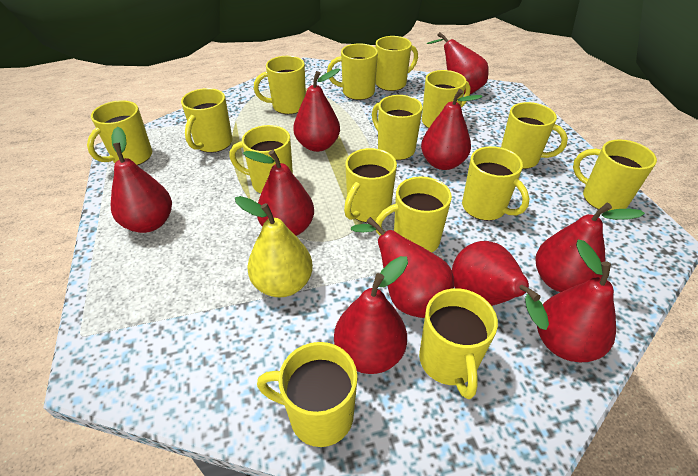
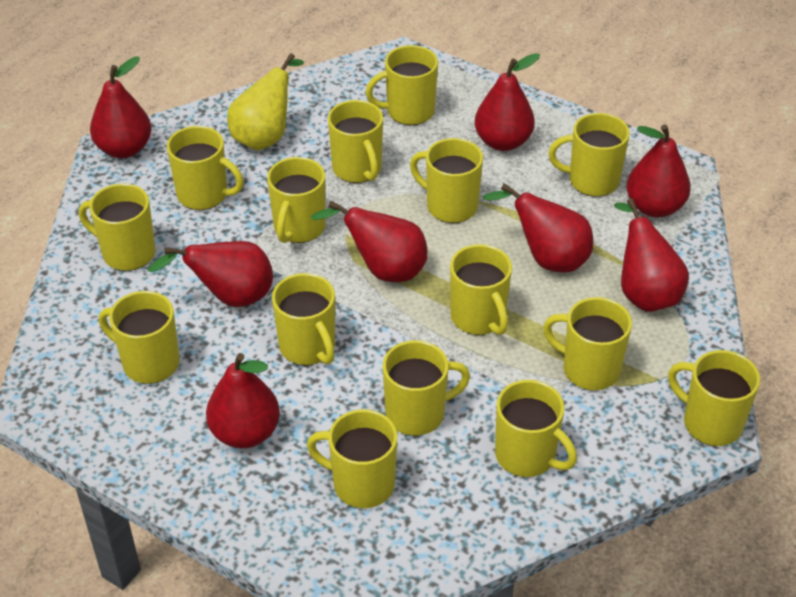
red pear: 10 -> 8

